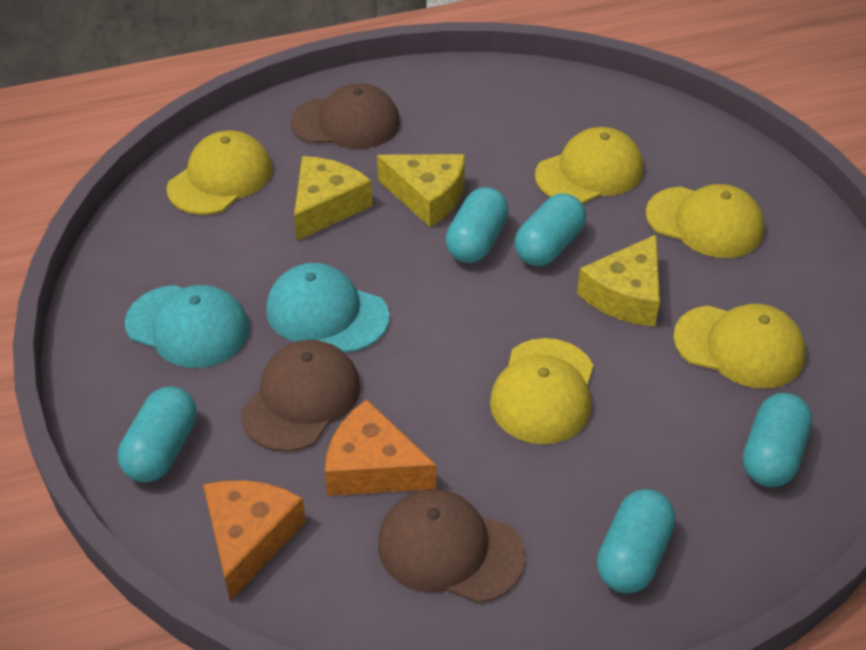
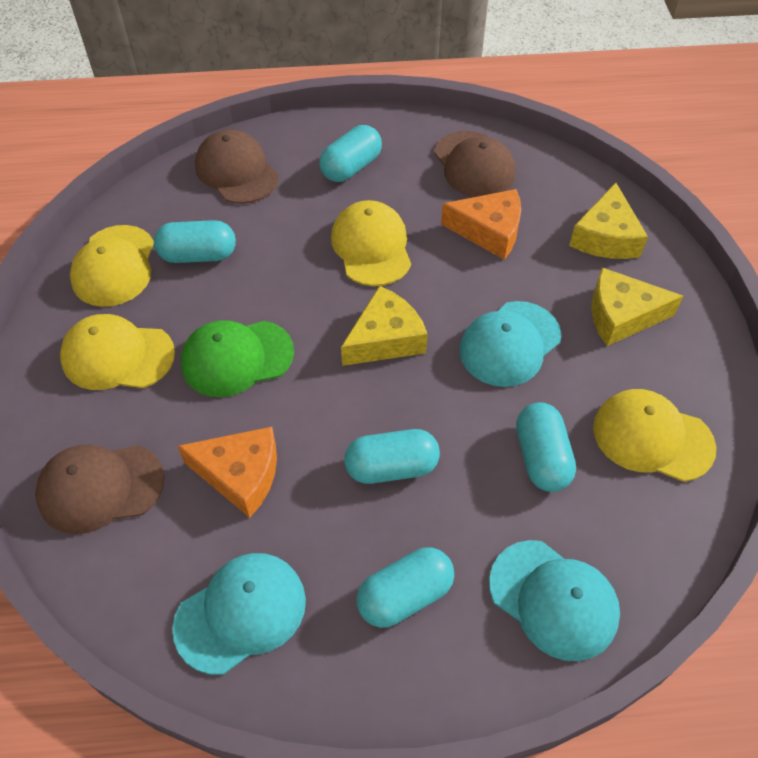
green cap: 0 -> 1
turquoise cap: 2 -> 3
yellow cap: 5 -> 4

